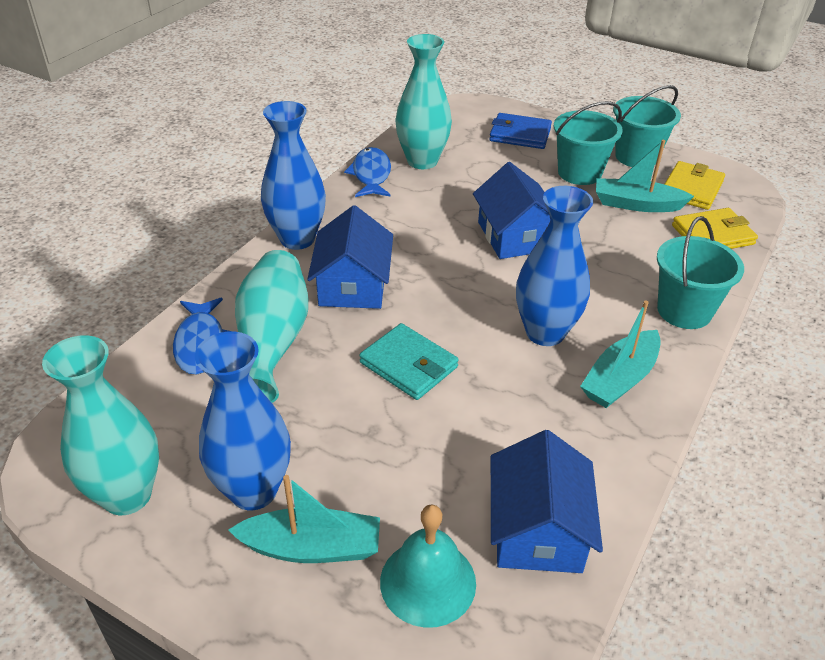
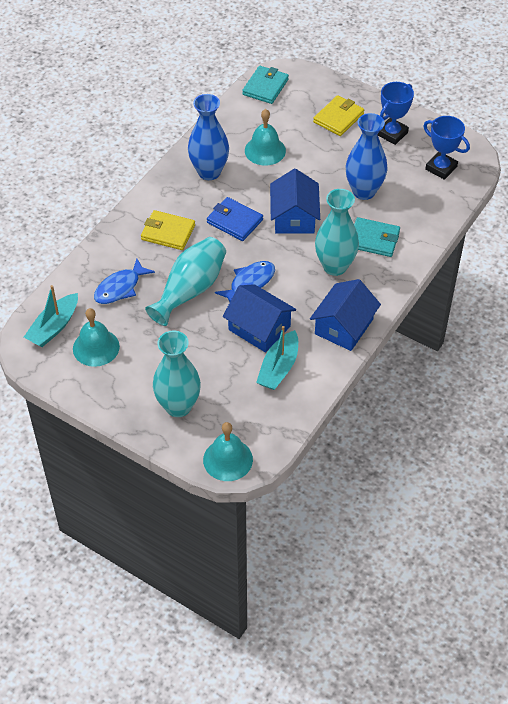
blue trophy: 0 -> 2
blue vase: 3 -> 2
turquoise bell: 1 -> 3
turquoise boat: 3 -> 2
turquoise bucket: 3 -> 0
turquoise wallet: 1 -> 2

